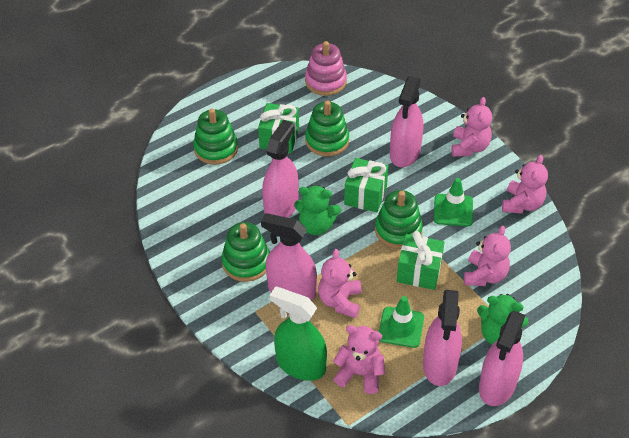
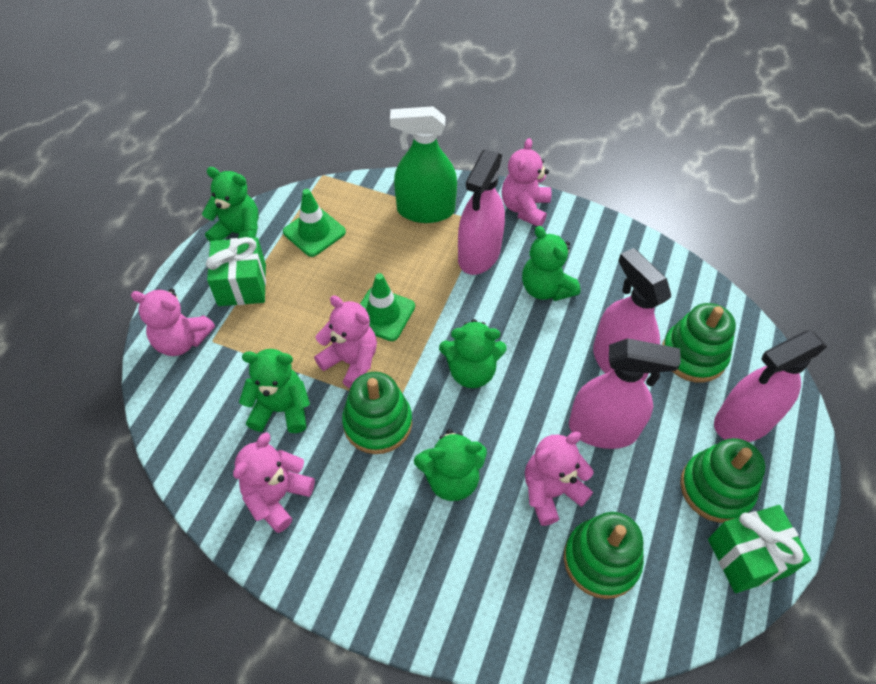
green gift: 3 -> 2
green teddy bear: 2 -> 5
pink spray bottle: 5 -> 4
pink stacking toy: 1 -> 0

